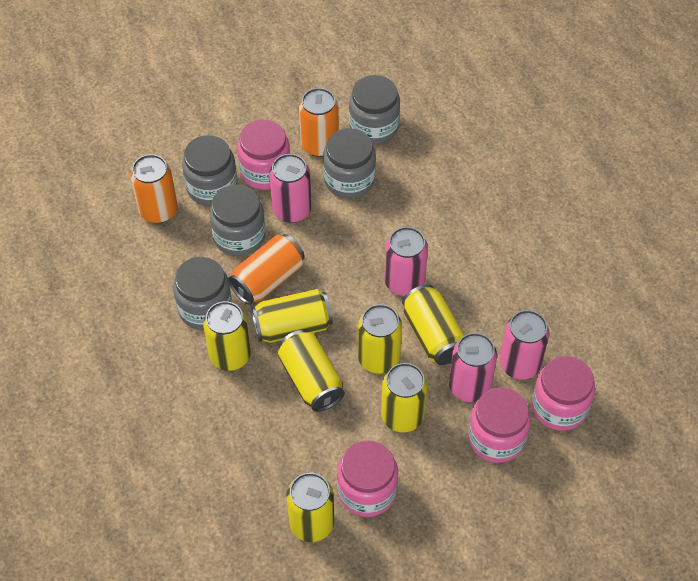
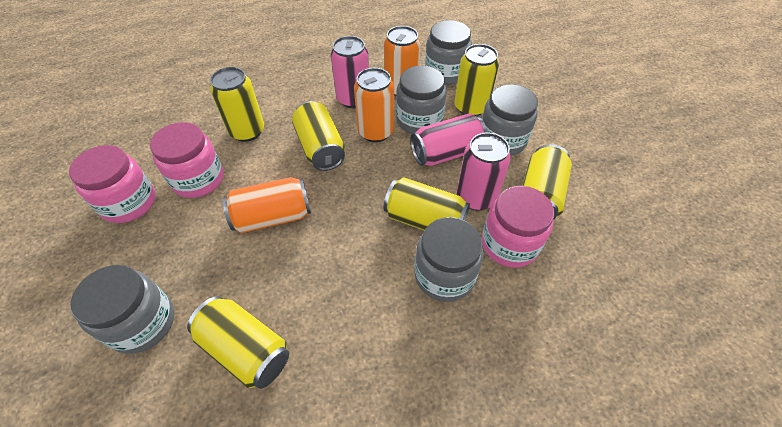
pink can: 4 -> 3
pink jar: 4 -> 3
yellow can: 7 -> 6

